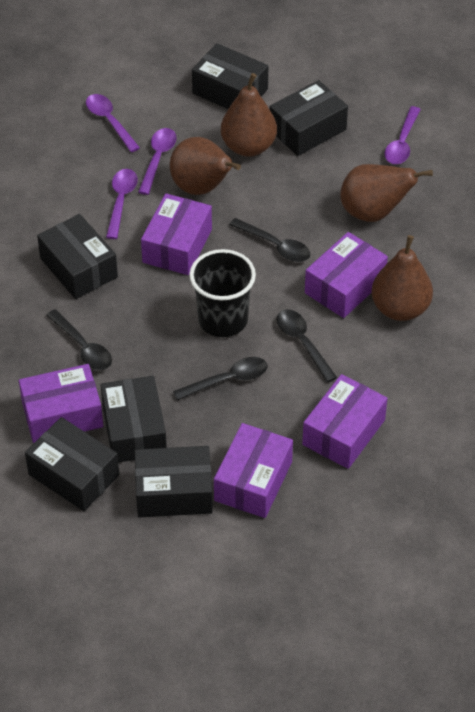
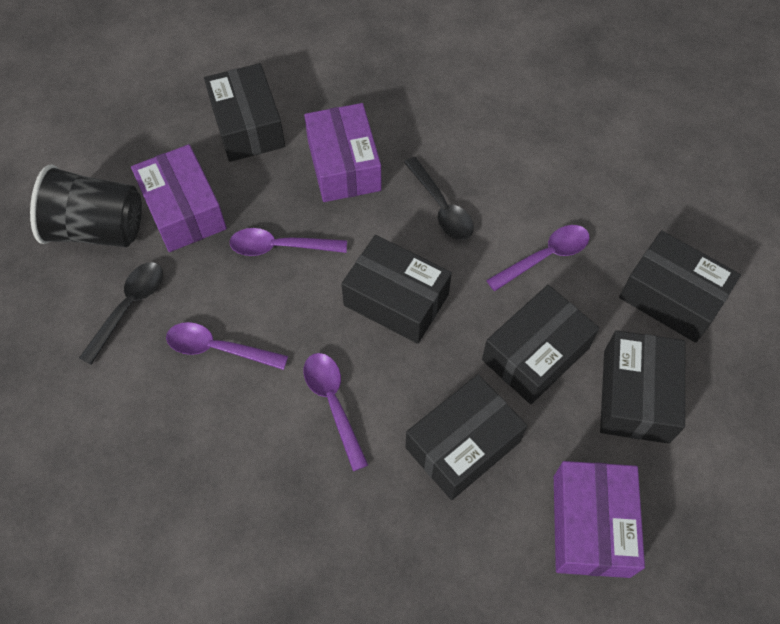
black spoon: 4 -> 2
brown pear: 4 -> 0
purple box: 5 -> 3

